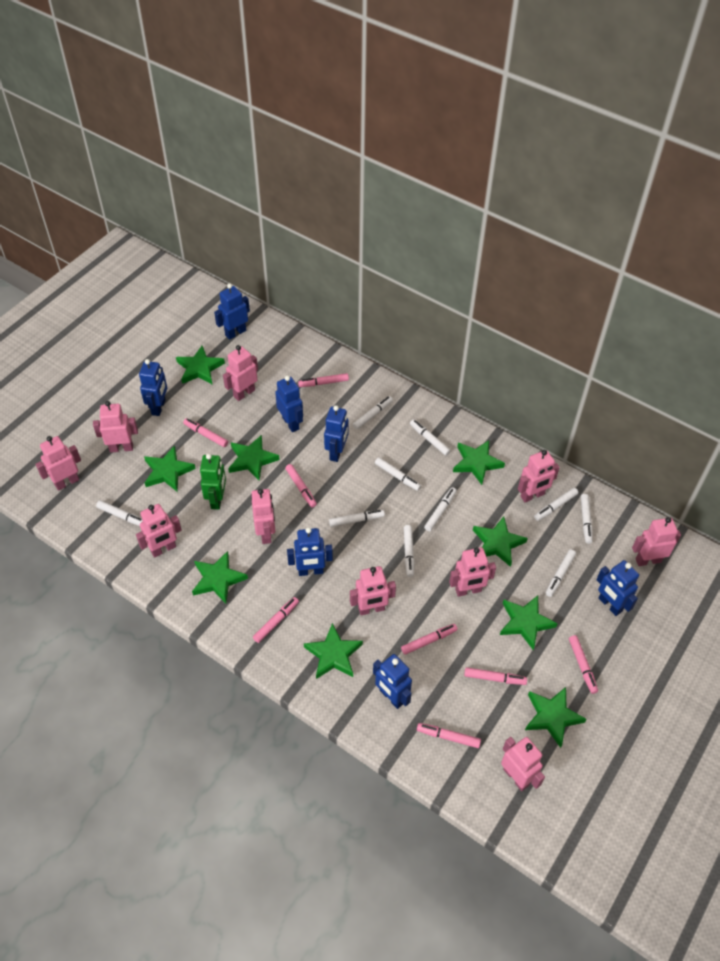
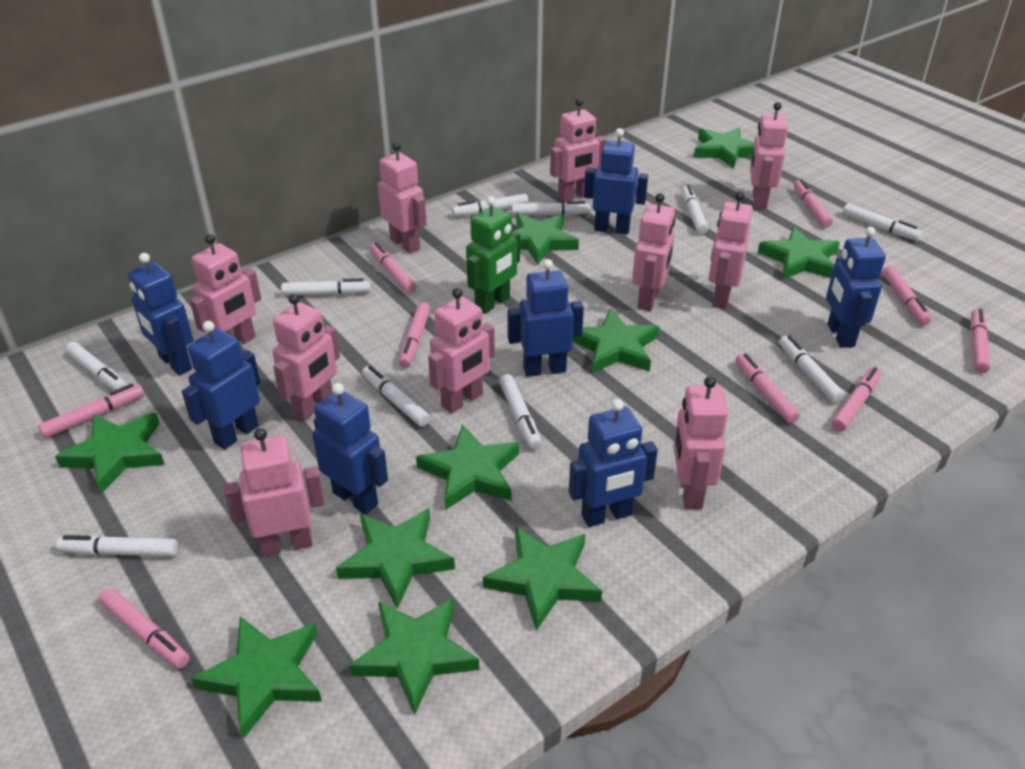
green star: 9 -> 10
pink marker: 8 -> 9

